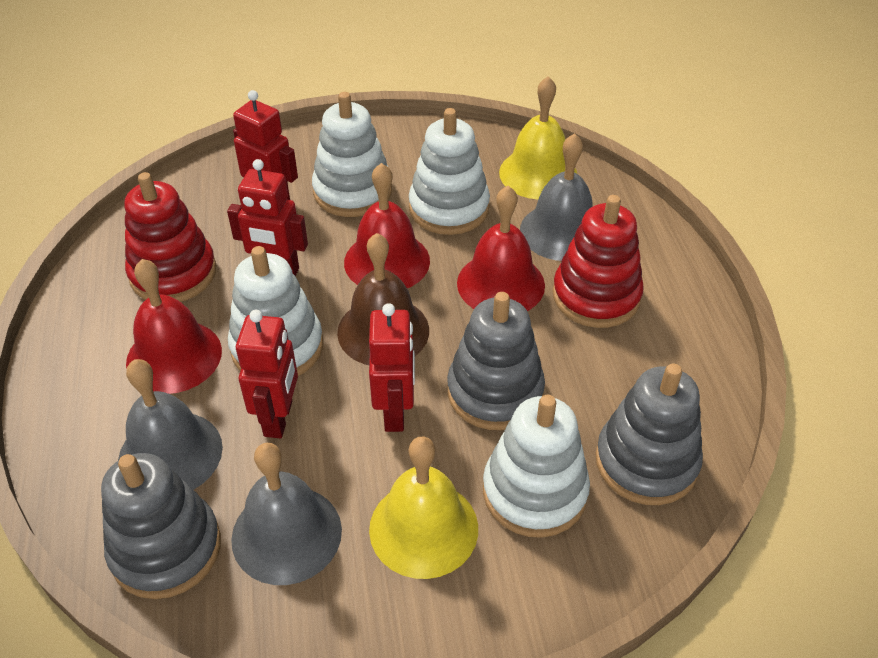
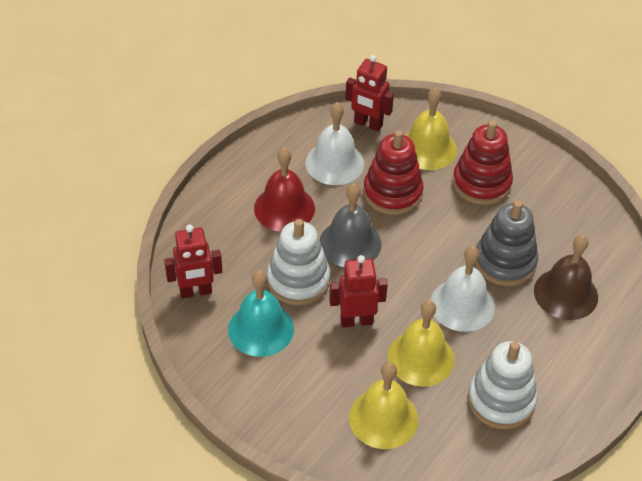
grey bell: 3 -> 1
grey stacking toy: 3 -> 1
red bell: 3 -> 1
red robot: 4 -> 3
turquoise bell: 0 -> 1
white bell: 0 -> 2
white stacking toy: 4 -> 2
yellow bell: 2 -> 3

